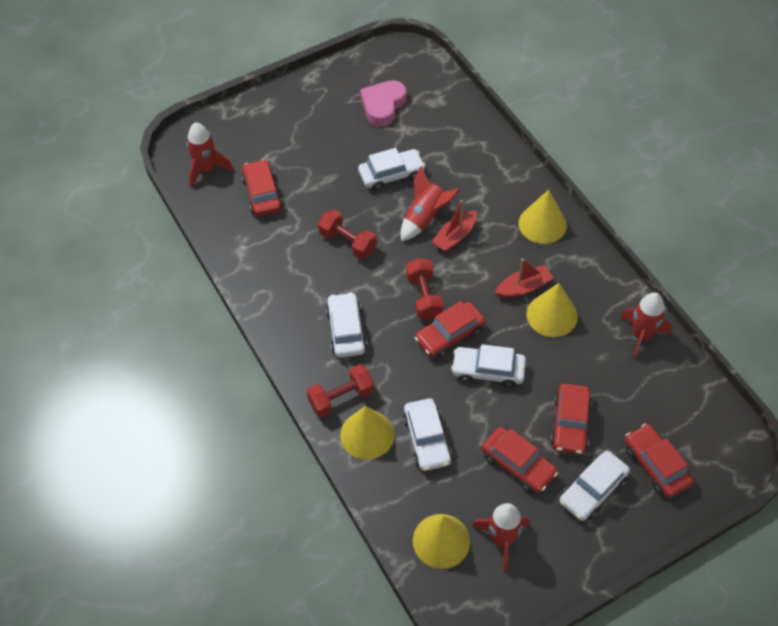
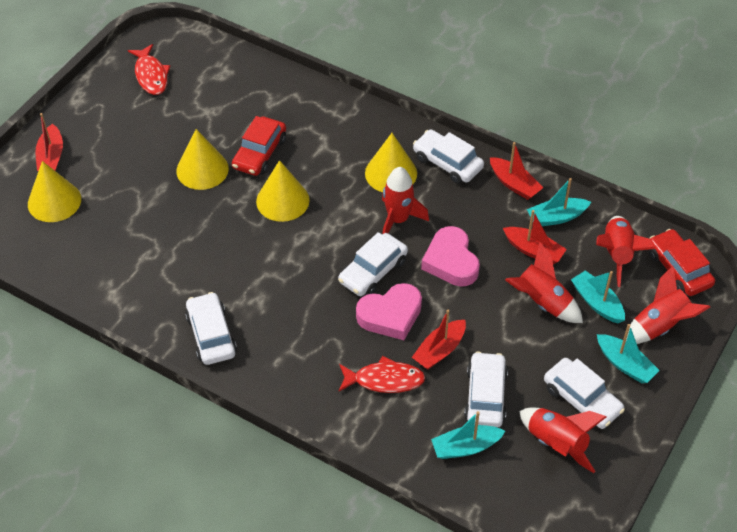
pink heart: 1 -> 2
red boat: 2 -> 4
red car: 5 -> 2
red dumbbell: 3 -> 0
red fish: 0 -> 2
red rocket: 4 -> 5
turquoise boat: 0 -> 4

